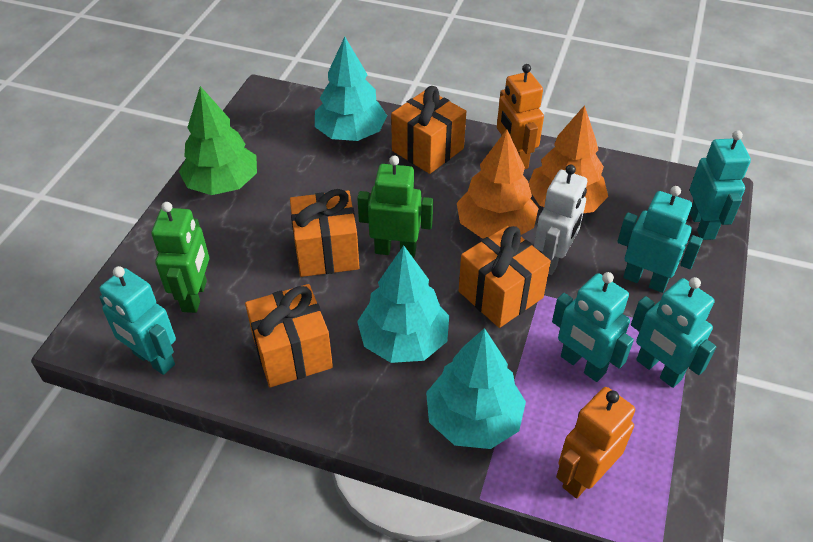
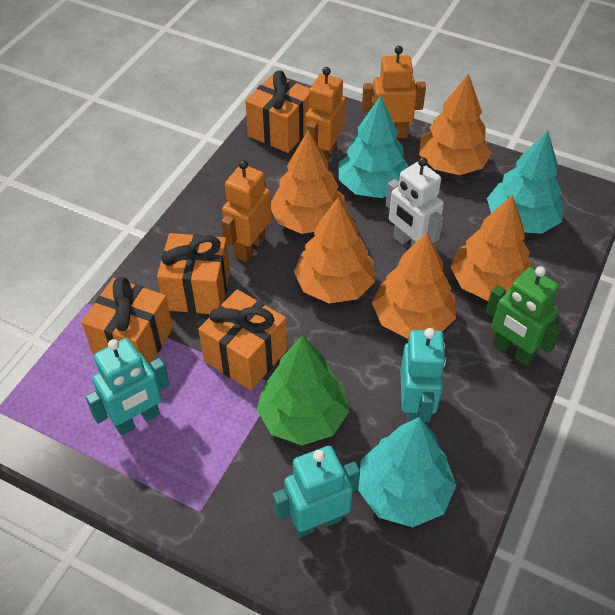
green robot: 2 -> 1
orange robot: 2 -> 3
orange tree: 2 -> 5
turquoise robot: 5 -> 3

